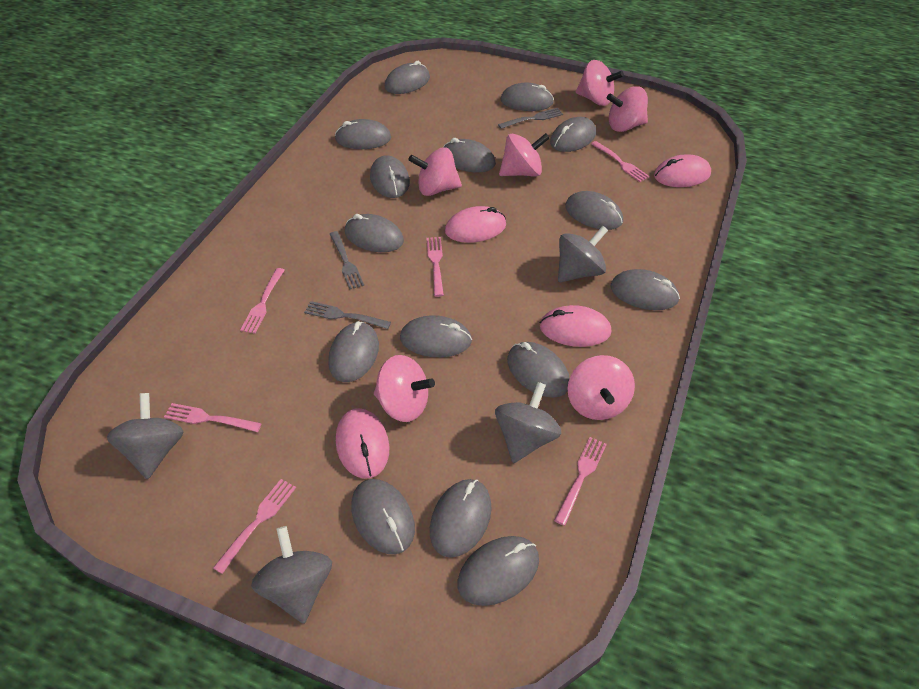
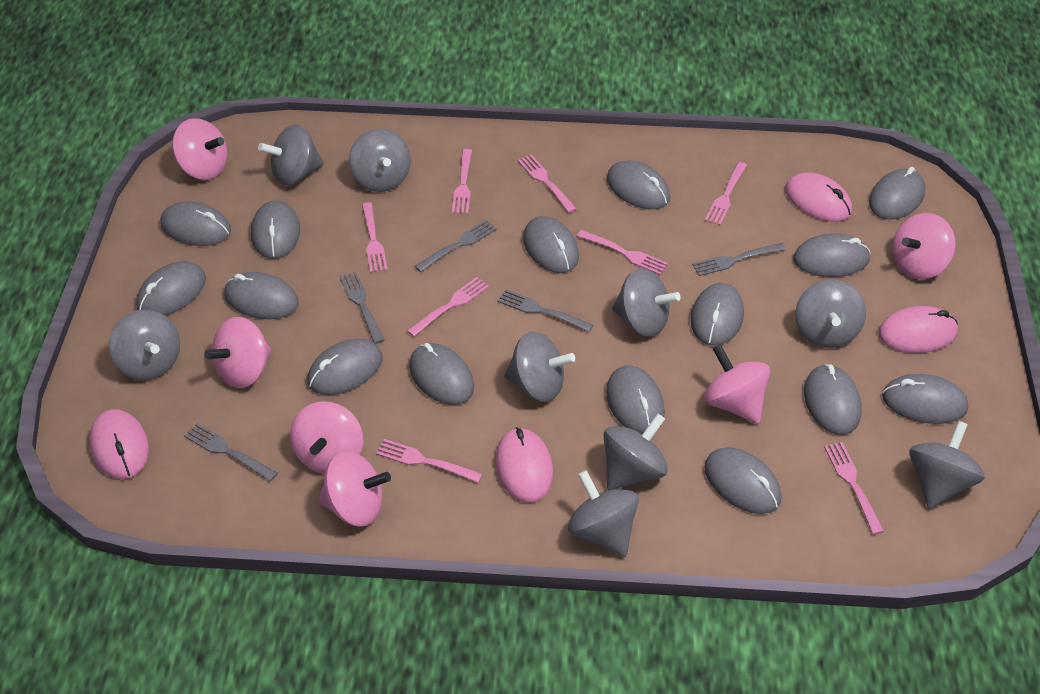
grey fork: 3 -> 5
grey spinning top: 4 -> 9
pink fork: 6 -> 8

